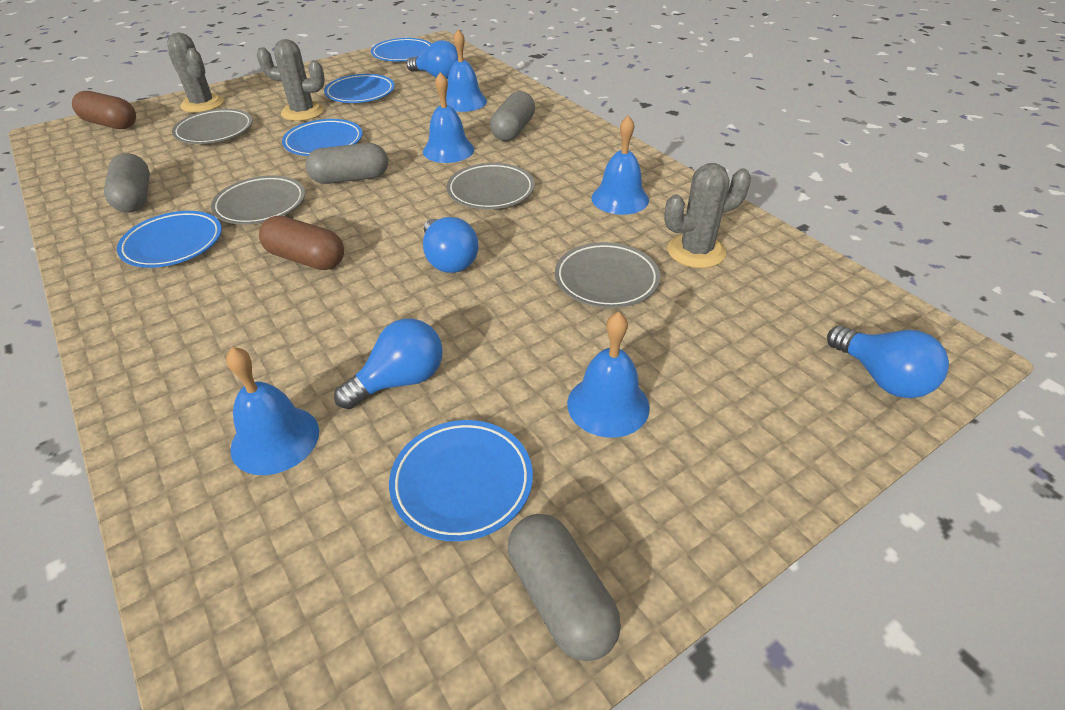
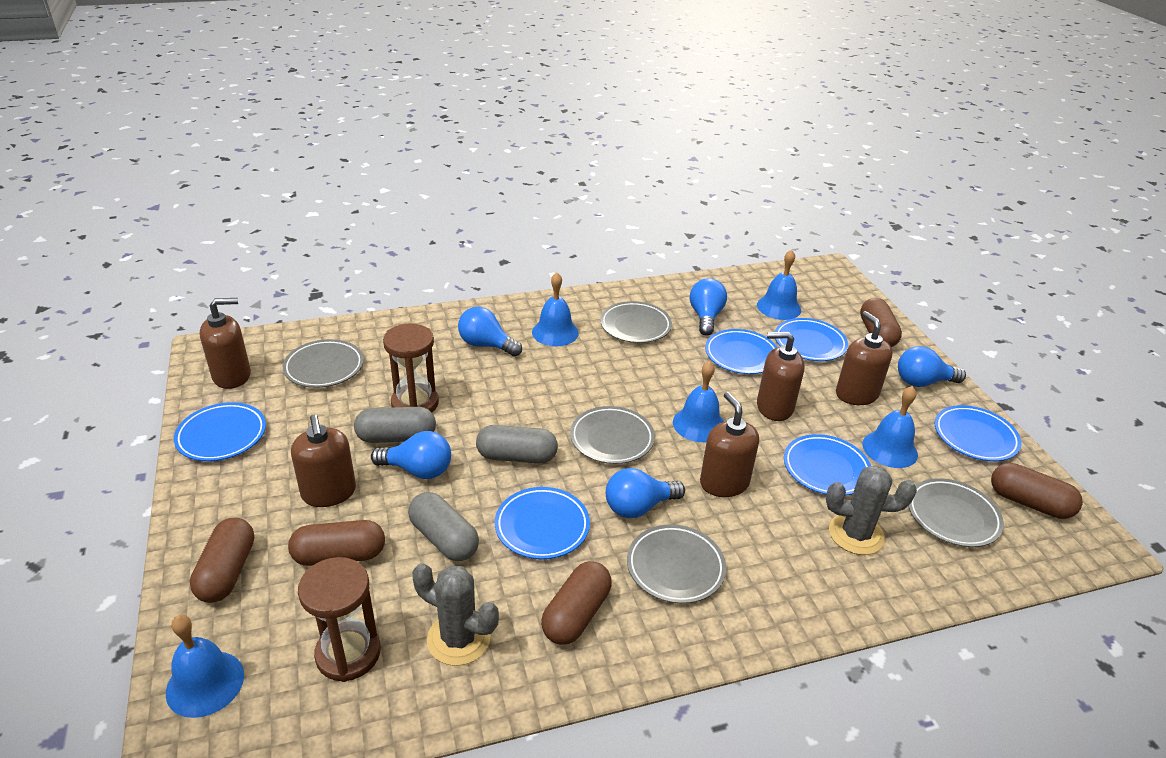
blue light bulb: 4 -> 5
blue plate: 5 -> 6
brown capsule: 2 -> 5
brown hourglass: 0 -> 2
brown soap dispenser: 0 -> 5
grey cactus: 3 -> 2
grey capsule: 4 -> 3
grey plate: 4 -> 5

